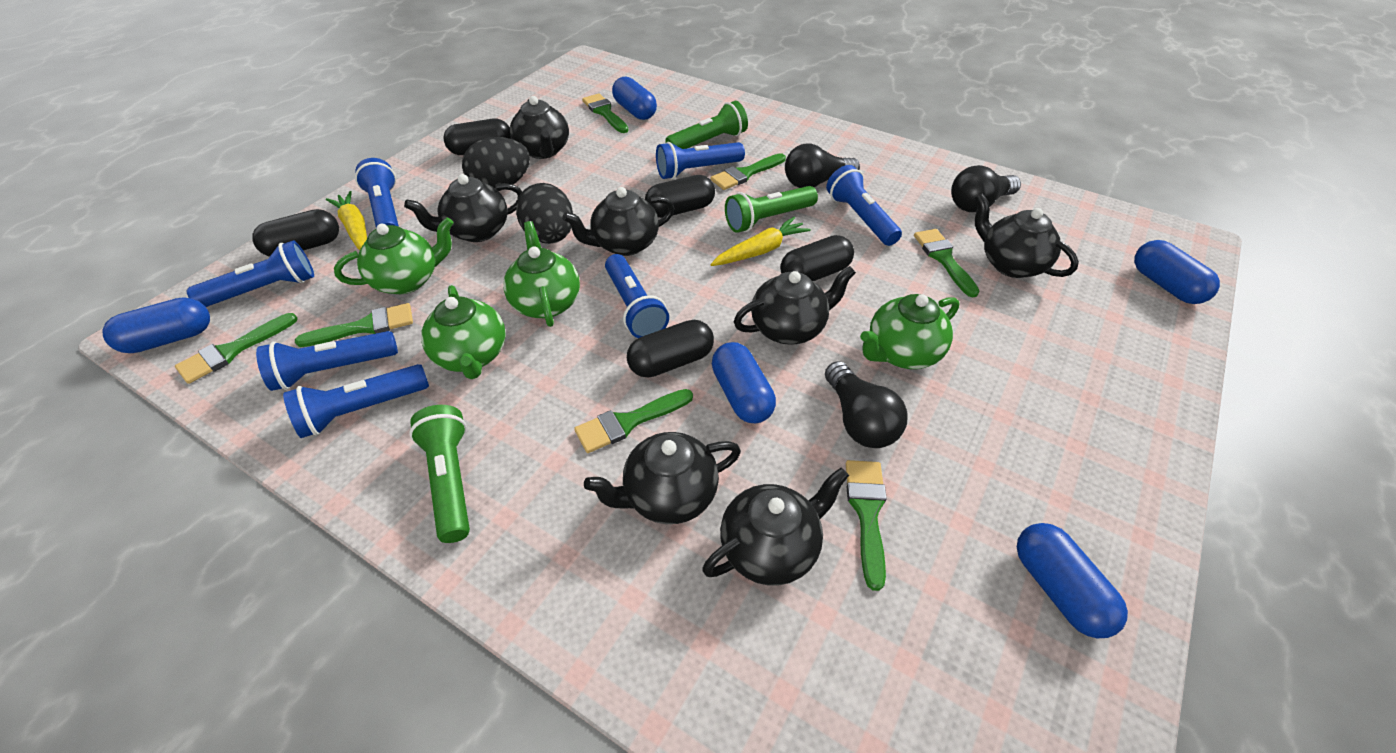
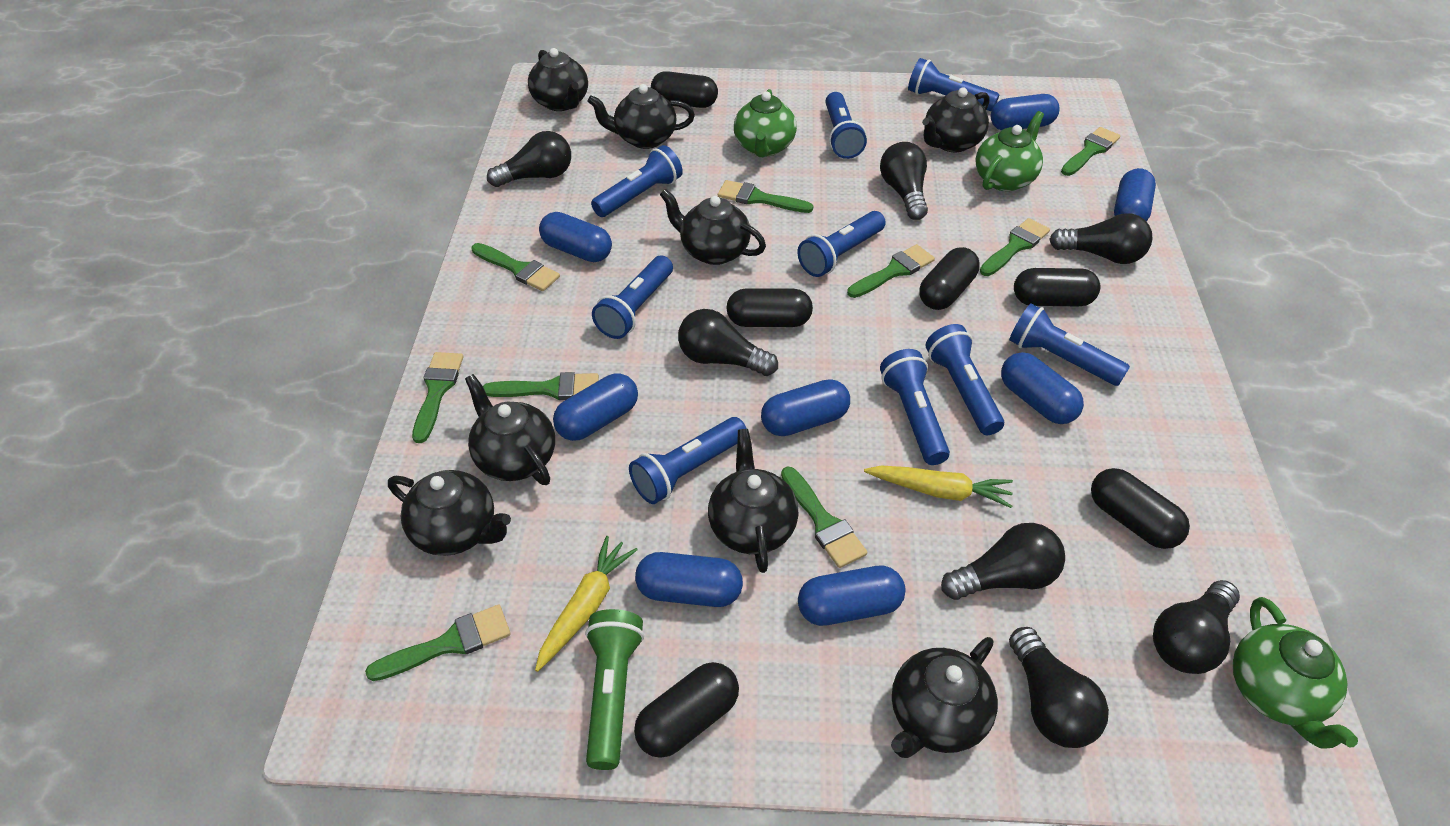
black capsule: 5 -> 6
black egg: 2 -> 0
black light bulb: 3 -> 7
black teapot: 7 -> 8
blue capsule: 5 -> 8
blue flashlight: 7 -> 9
green brush: 7 -> 9
green flashlight: 3 -> 1
green teapot: 4 -> 3

